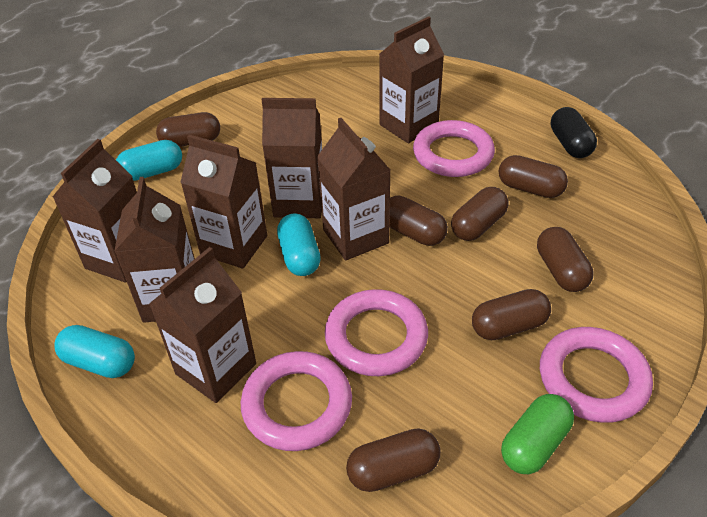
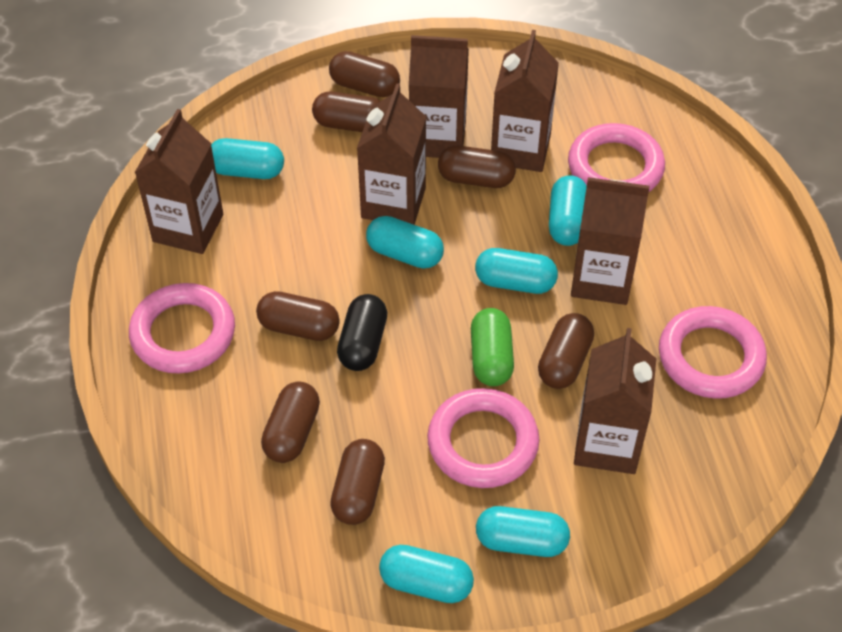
brown carton: 7 -> 6
turquoise capsule: 3 -> 6

